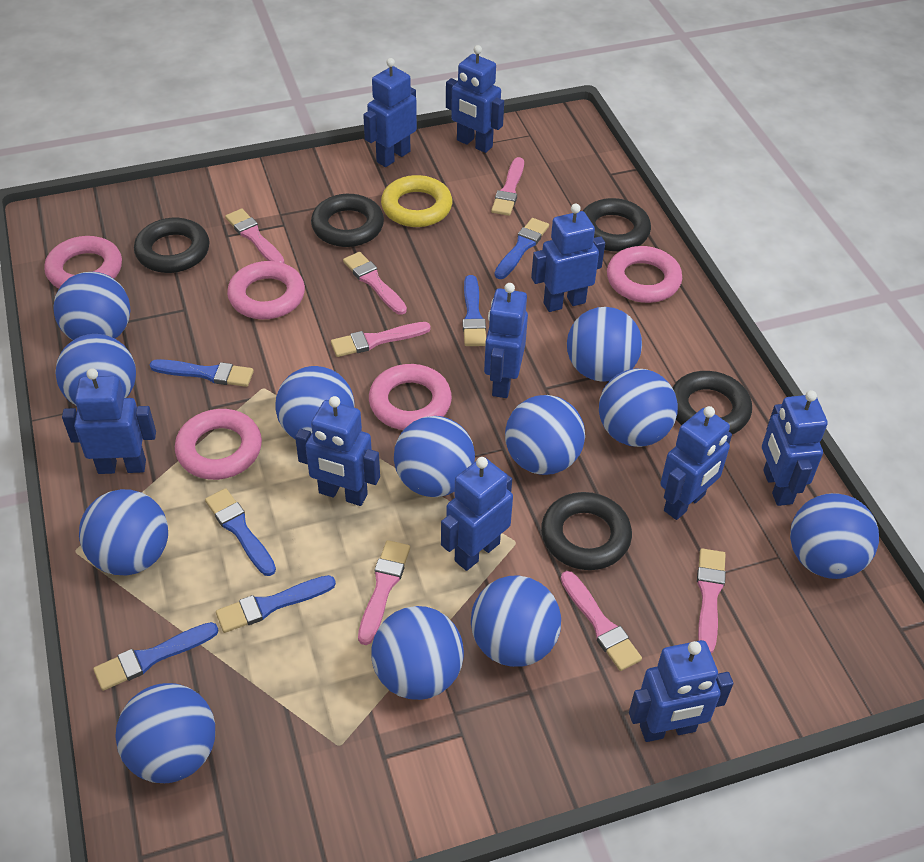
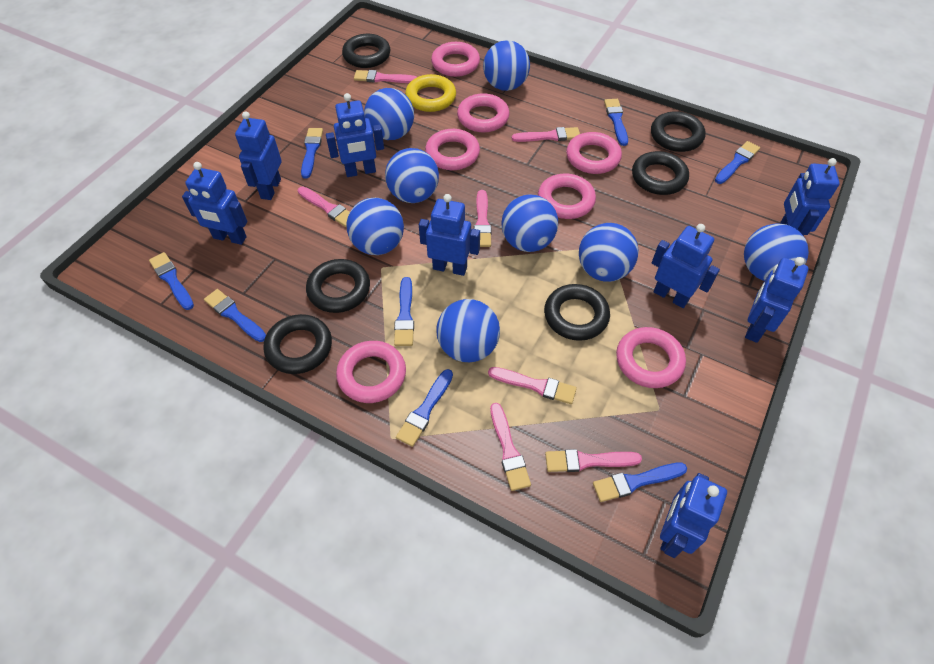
black ring: 5 -> 6
blue ball: 12 -> 8
blue brush: 6 -> 8
blue robot: 10 -> 8
pink ring: 5 -> 7

